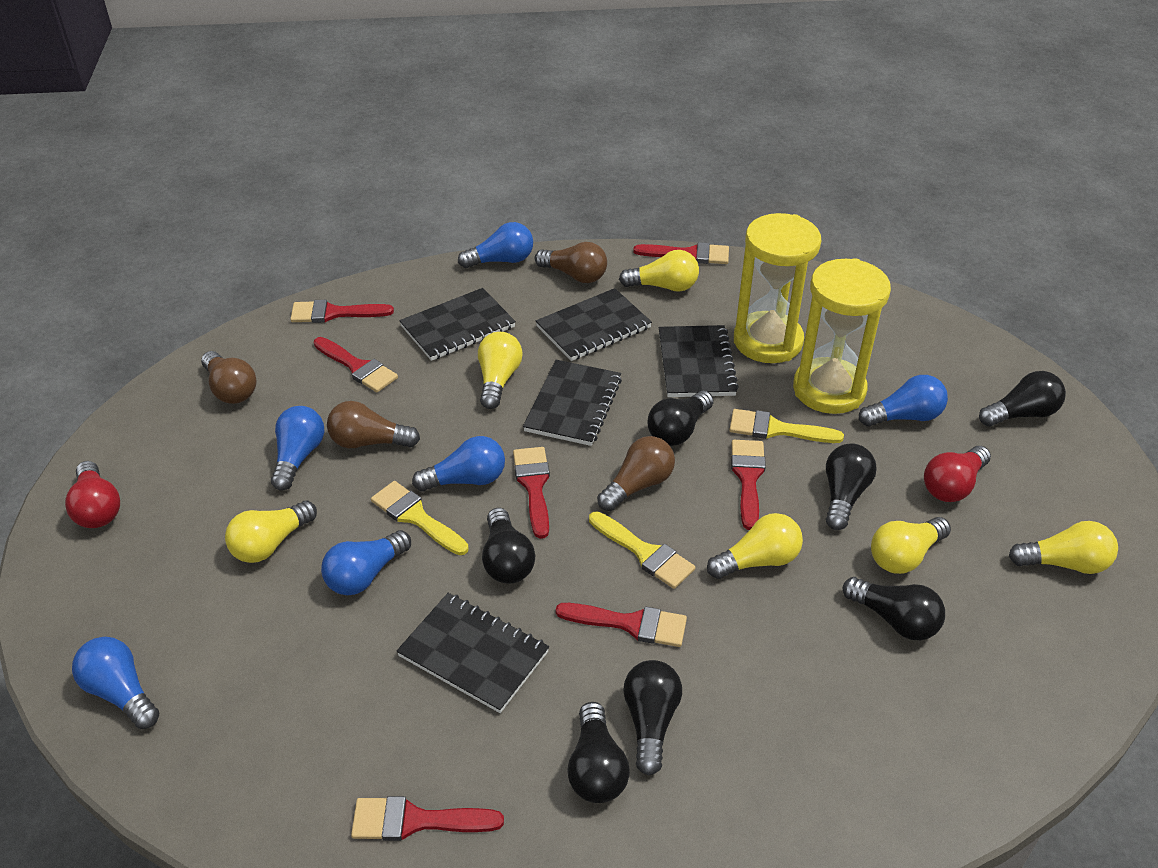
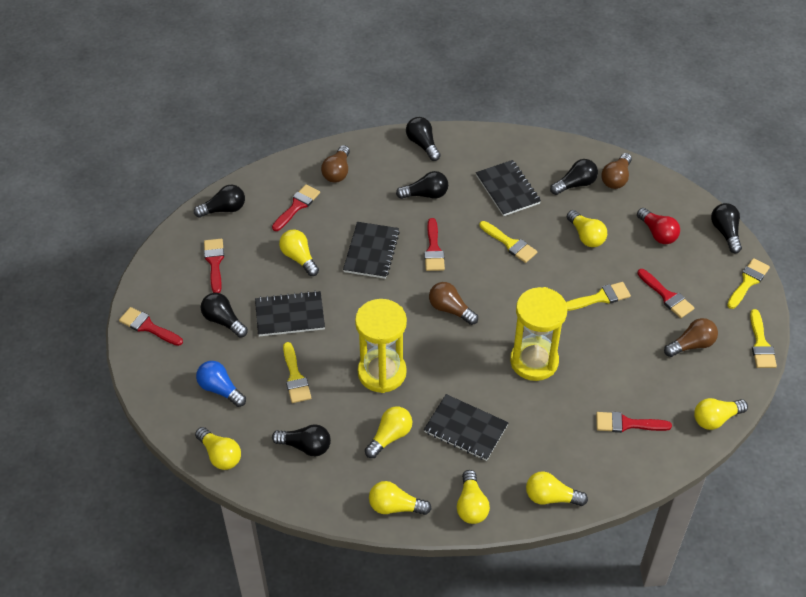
black notebook: 5 -> 4
blue light bulb: 6 -> 1
red brush: 7 -> 6
red light bulb: 2 -> 1
yellow brush: 3 -> 5
yellow light bulb: 6 -> 8

